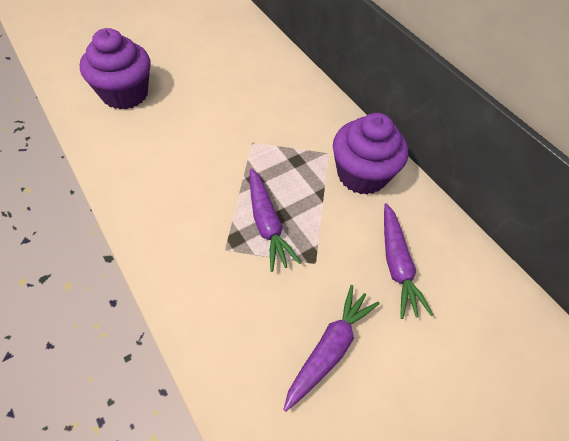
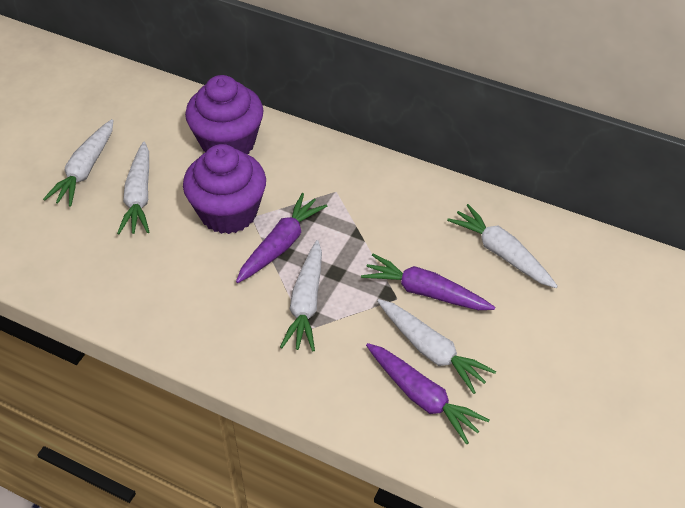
white carrot: 0 -> 5

